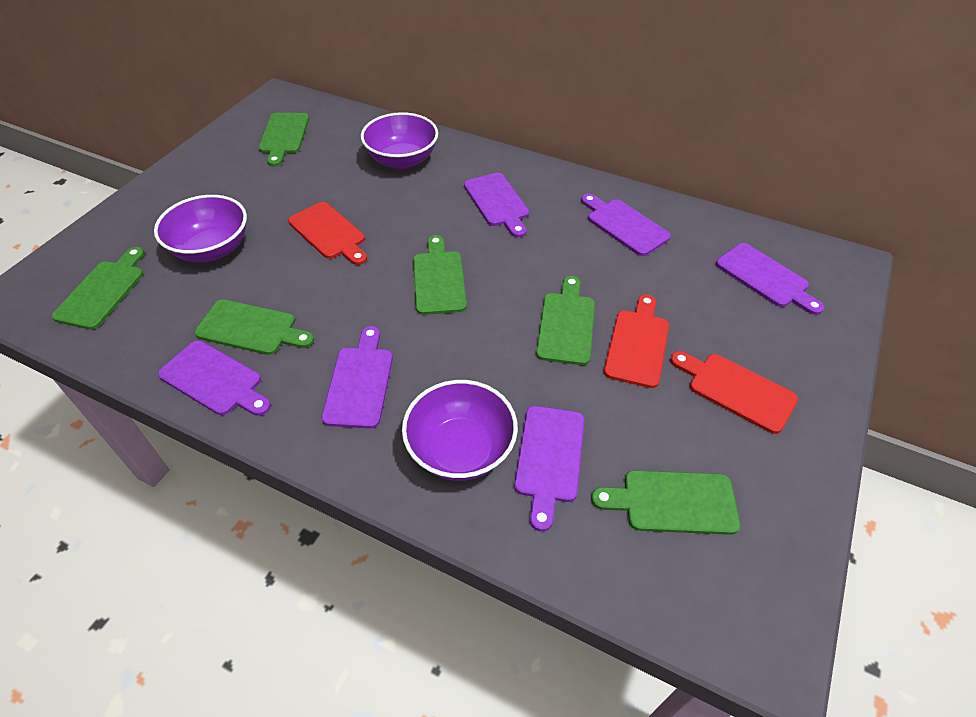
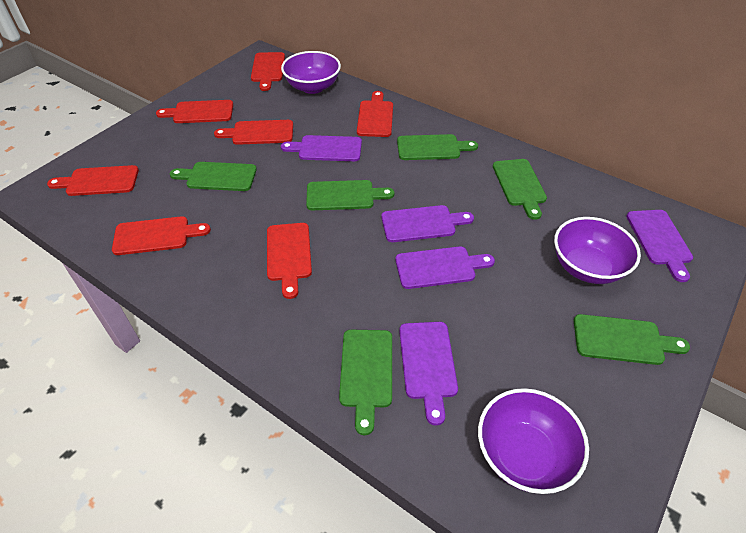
purple cutting board: 6 -> 5
red cutting board: 3 -> 7

